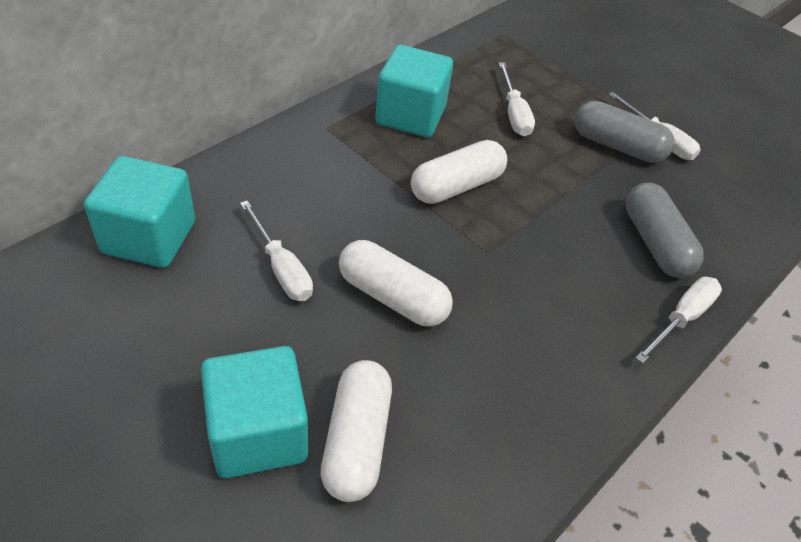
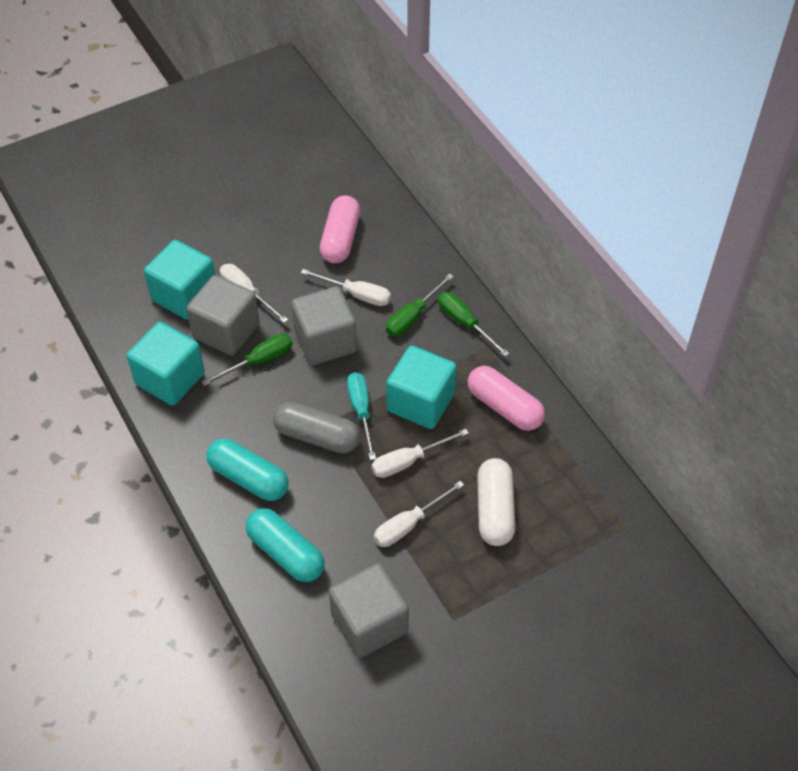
green screwdriver: 0 -> 3
grey capsule: 2 -> 1
grey cube: 0 -> 3
pink capsule: 0 -> 2
turquoise capsule: 0 -> 2
turquoise screwdriver: 0 -> 1
white capsule: 3 -> 1

